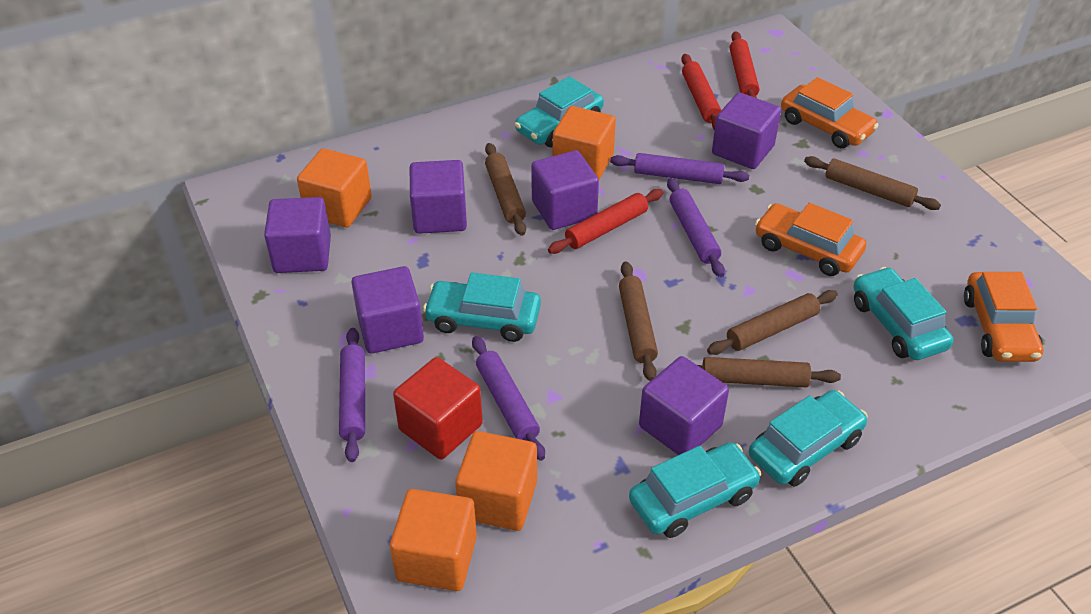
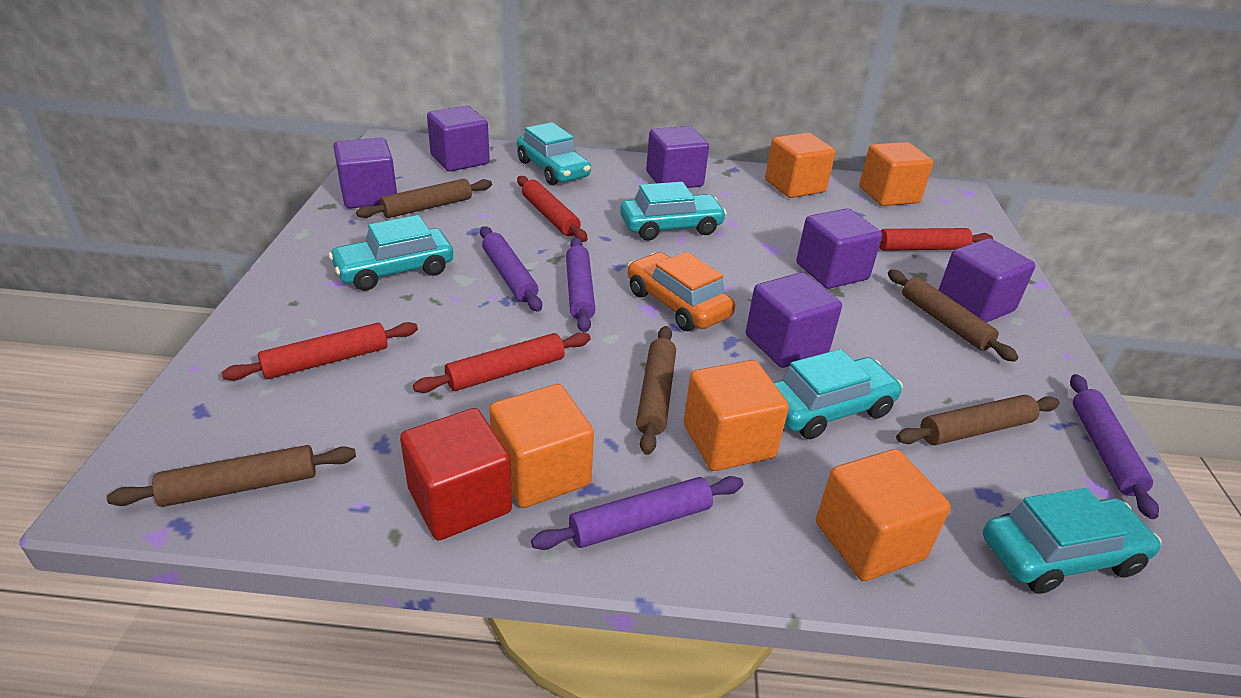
orange car: 3 -> 1
orange cube: 4 -> 5
red rolling pin: 3 -> 4

